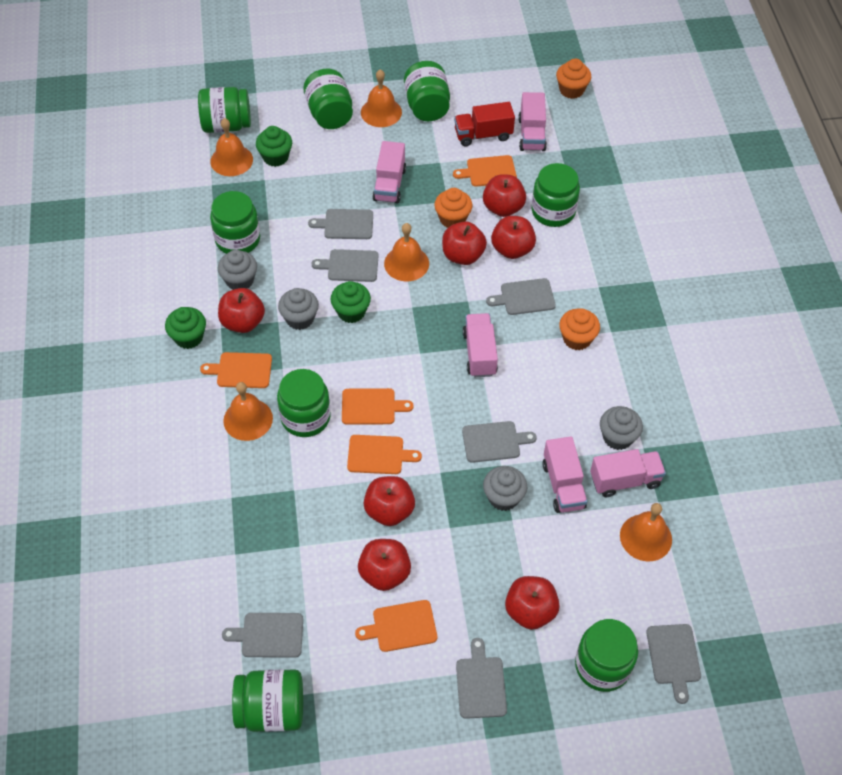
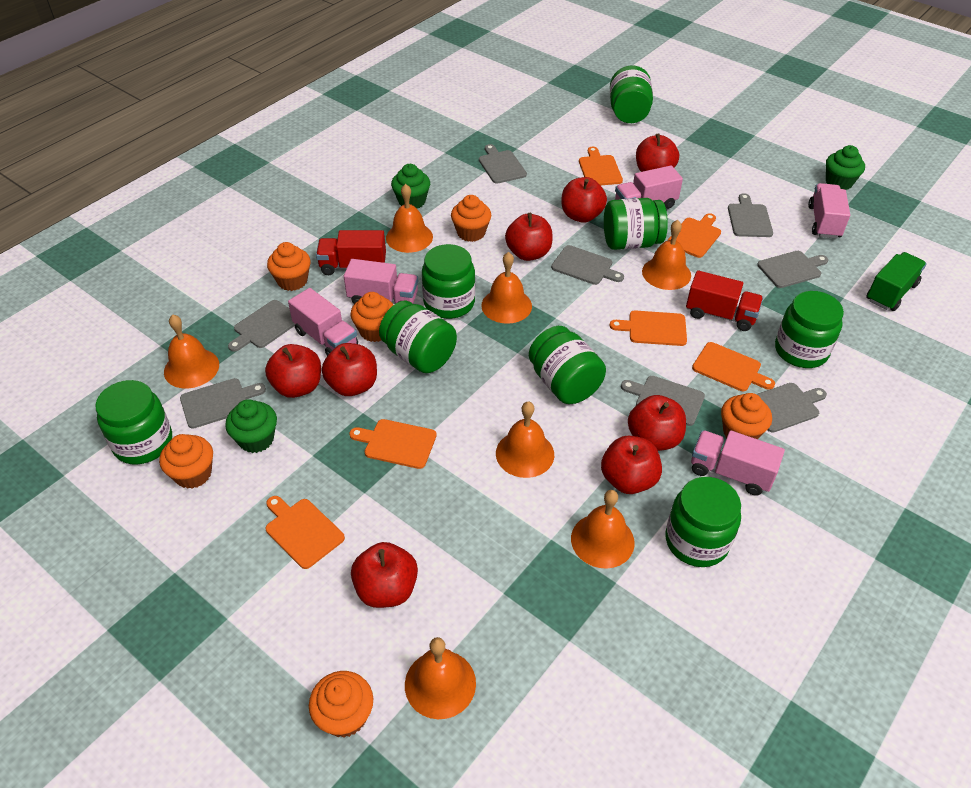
green truck: 0 -> 1
grey cupcake: 4 -> 0
grey cutting board: 7 -> 8
orange bell: 5 -> 7
orange cupcake: 3 -> 6
orange cutting board: 5 -> 6
red apple: 7 -> 8
red truck: 1 -> 2

